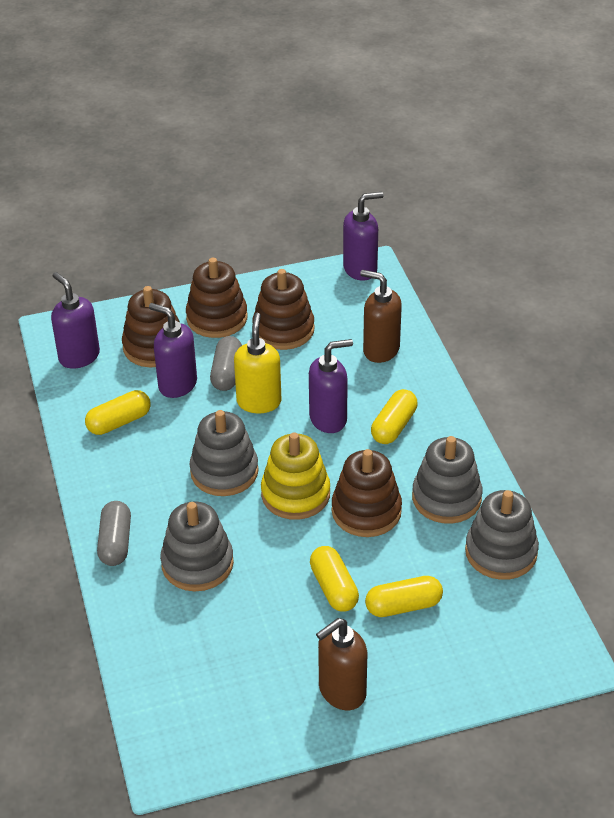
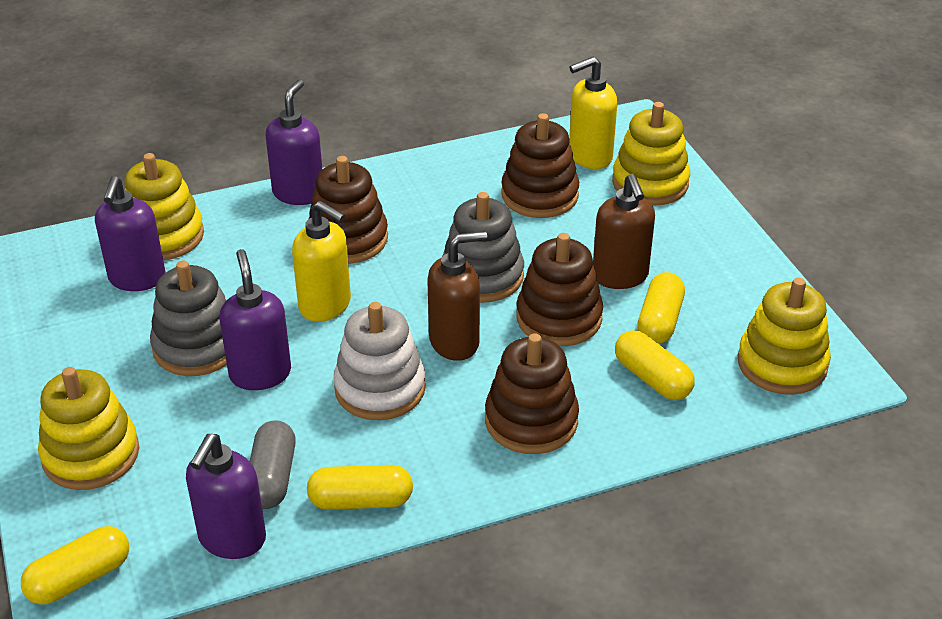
grey capsule: 2 -> 1
grey stacking toy: 4 -> 2
white stacking toy: 0 -> 1
yellow soap dispenser: 1 -> 2
yellow stacking toy: 1 -> 4

